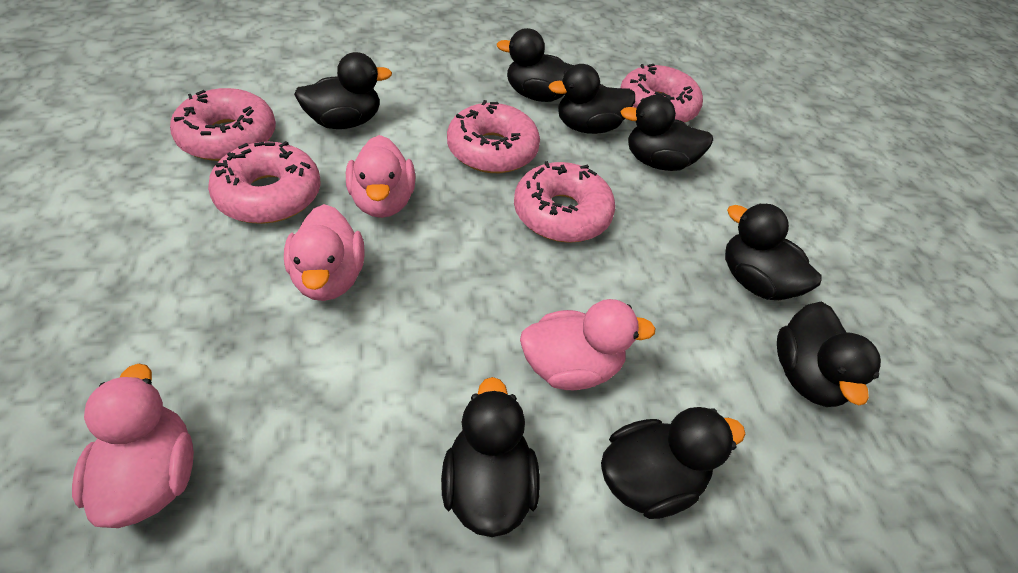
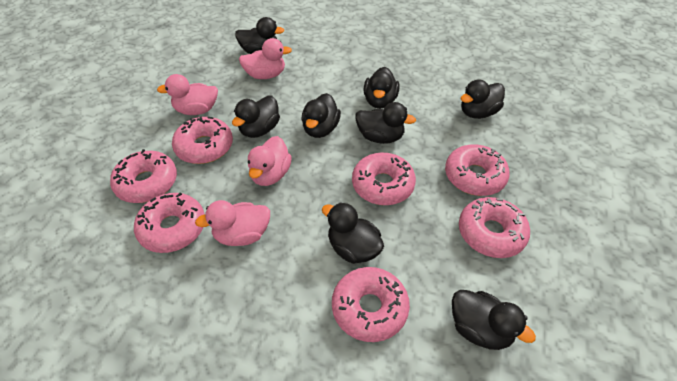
pink donut: 5 -> 7

